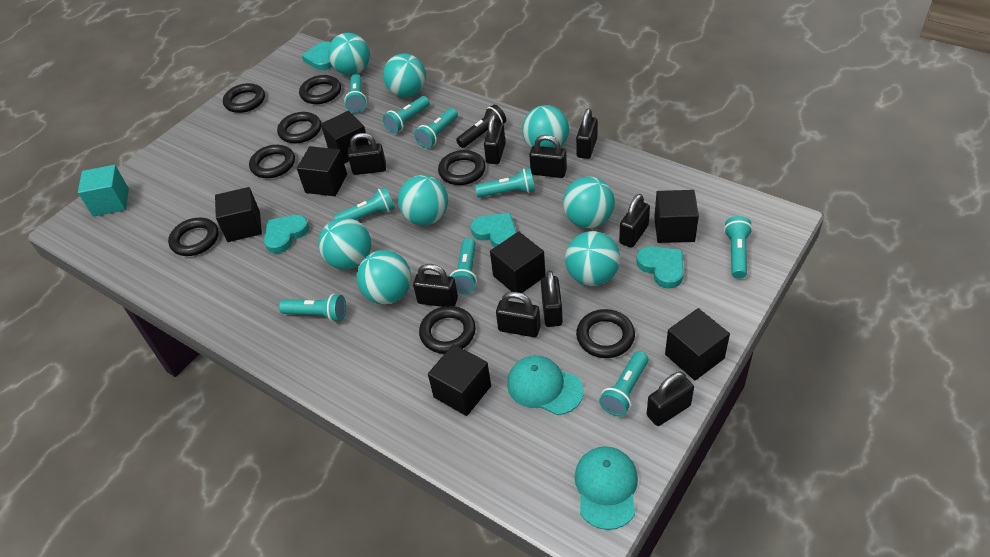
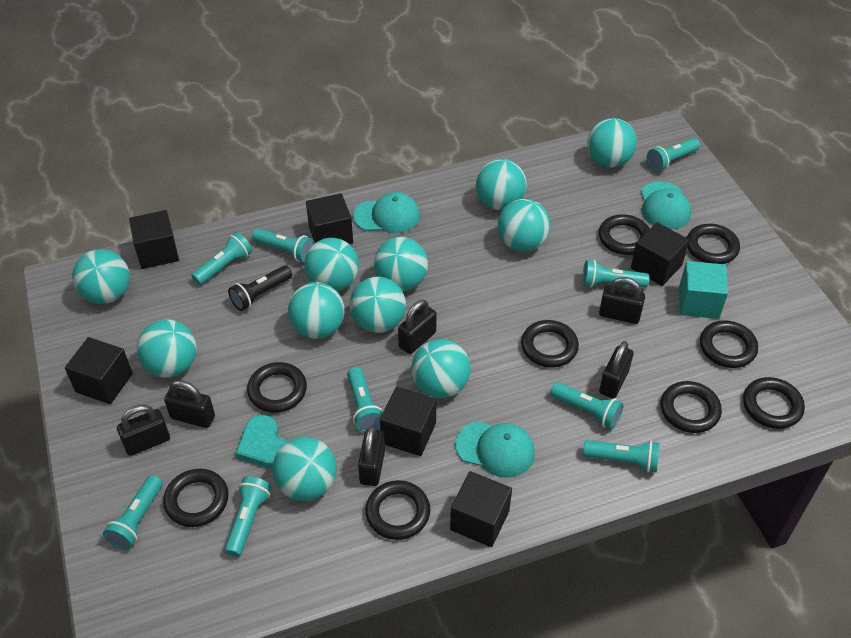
black cube: 7 -> 6
black padlock: 9 -> 6
black ring: 8 -> 9
turquoise ball: 8 -> 11
turquoise cap: 2 -> 3
turquoise heart: 4 -> 1

